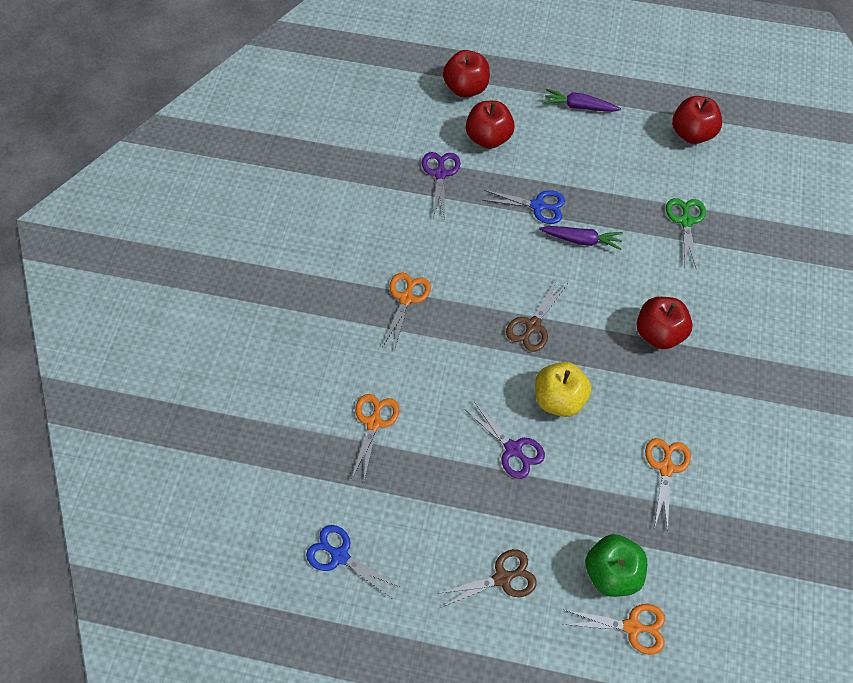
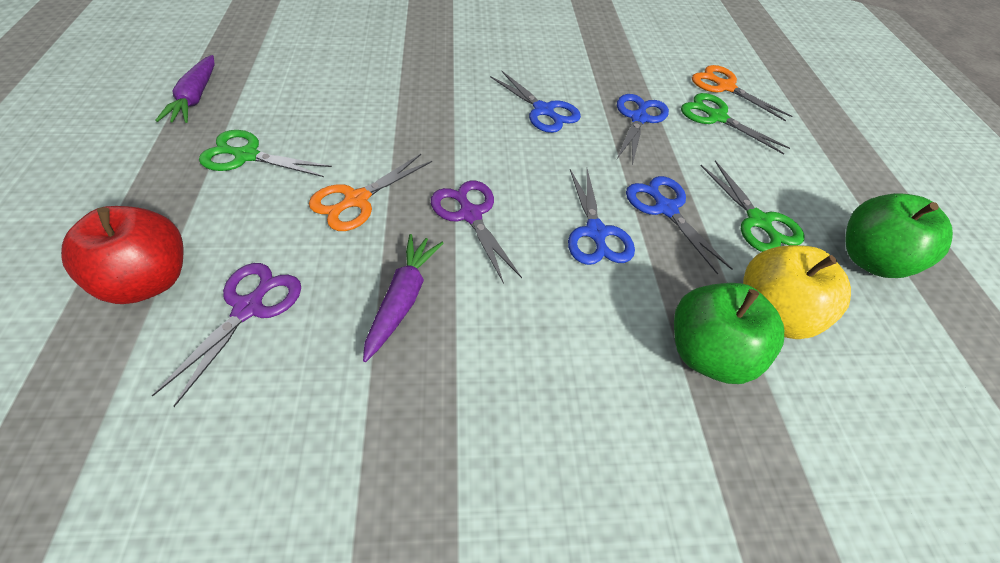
blue scissors: 2 -> 4
brown scissors: 2 -> 0
green apple: 1 -> 2
green scissors: 1 -> 3
orange scissors: 4 -> 2
red apple: 4 -> 1

